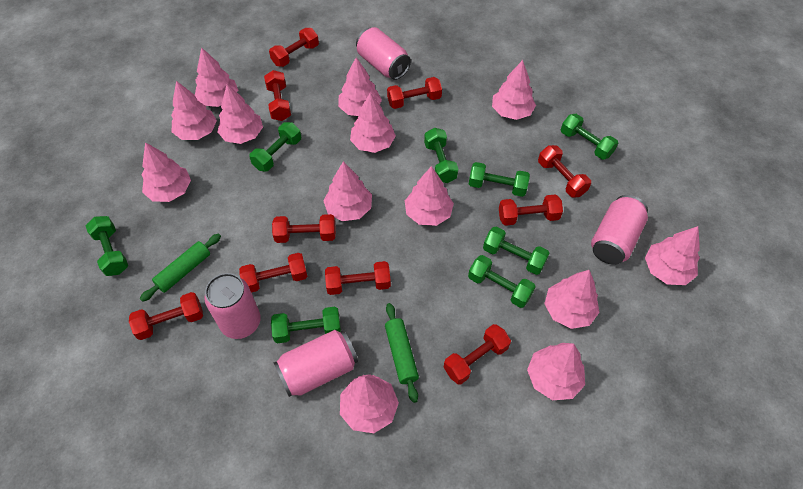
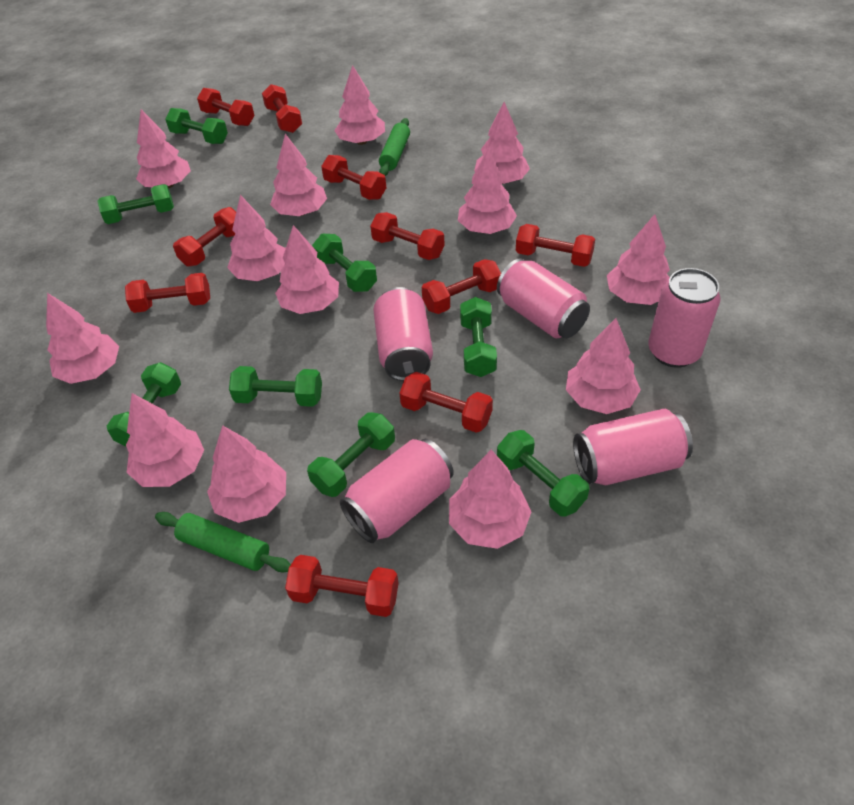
pink can: 4 -> 5

